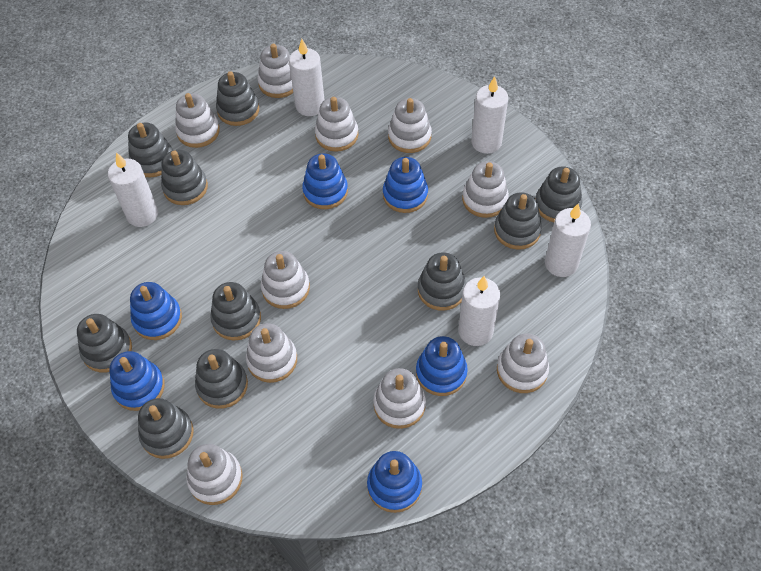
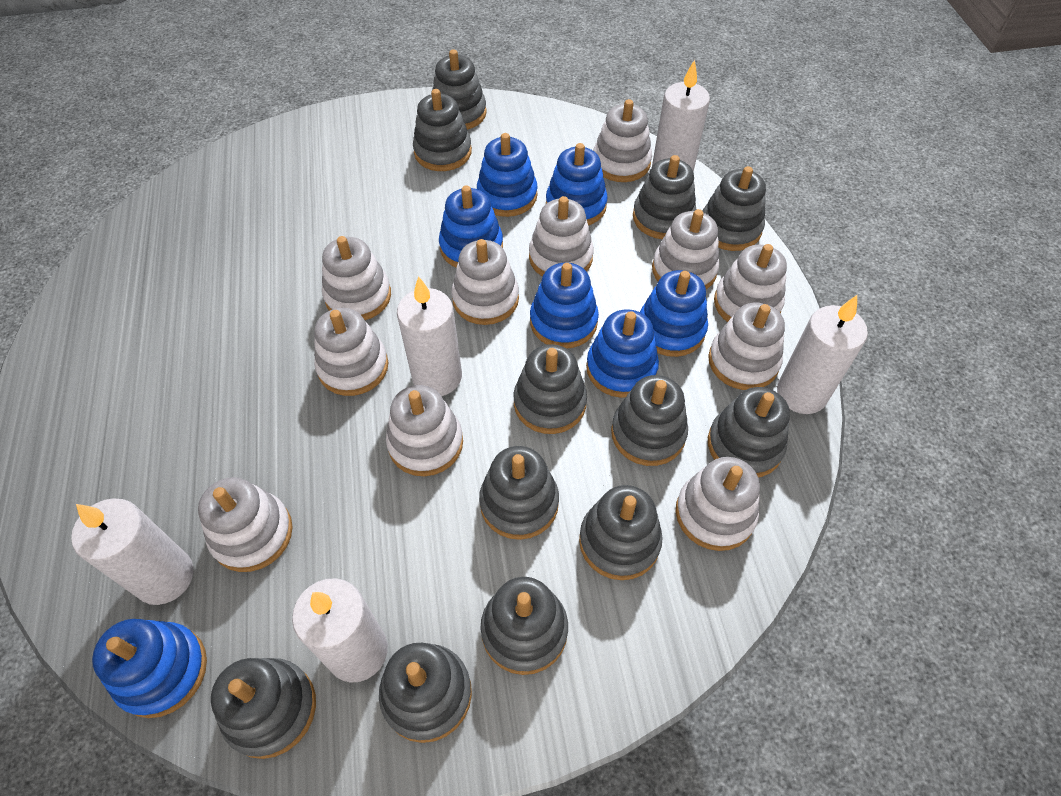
blue stacking toy: 6 -> 7
grey stacking toy: 10 -> 12
white stacking toy: 10 -> 11

